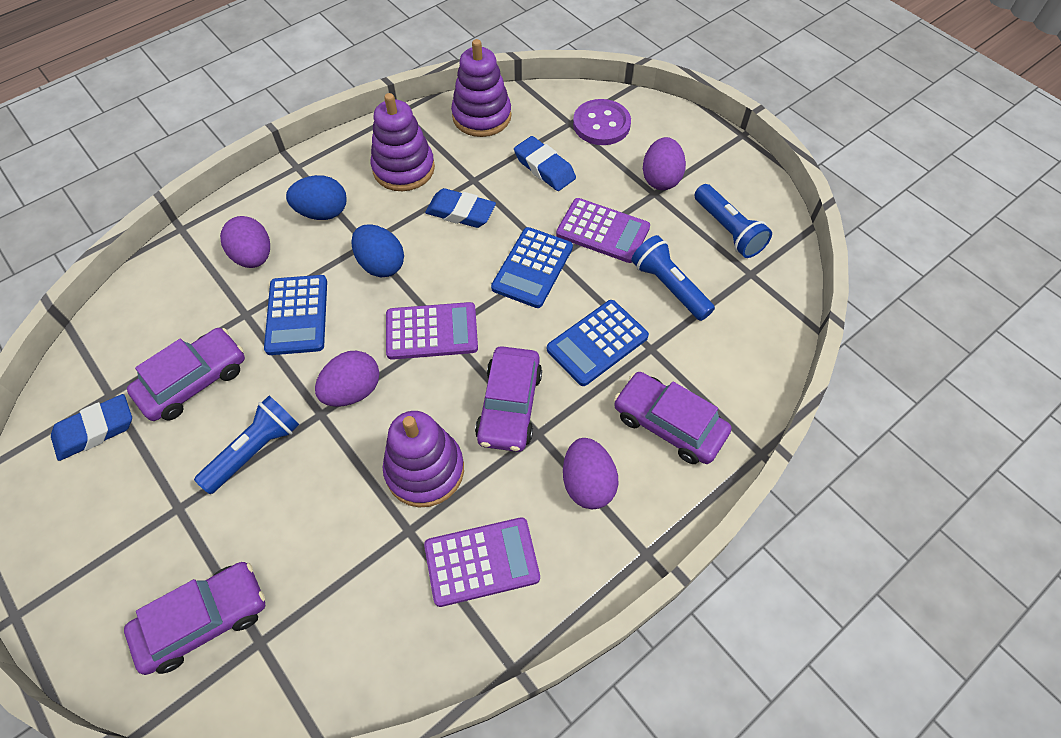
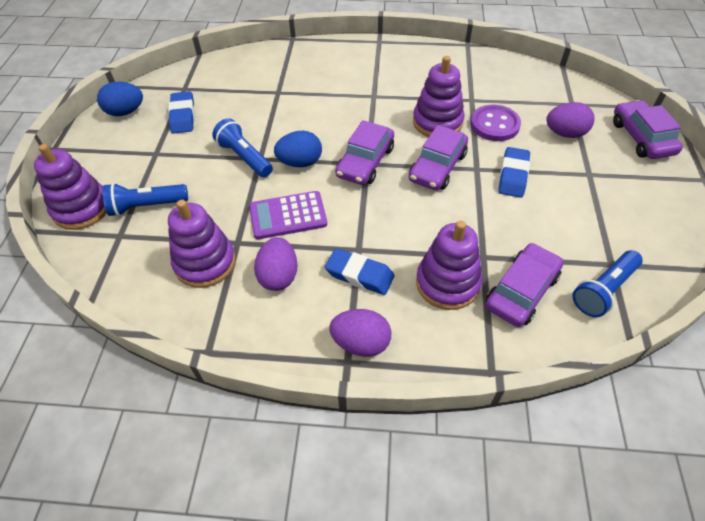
blue calculator: 3 -> 0
purple calculator: 3 -> 1
purple egg: 4 -> 3
purple stacking toy: 3 -> 4

